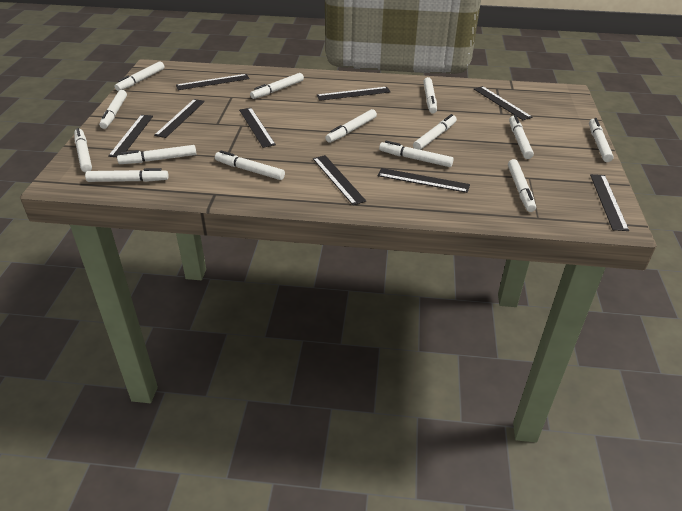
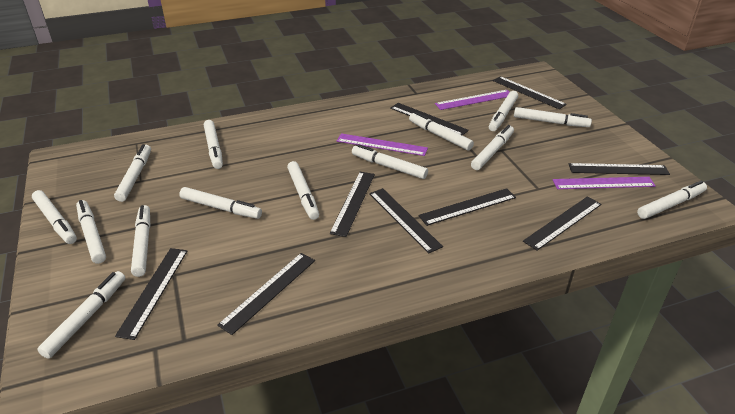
purple ruler: 0 -> 3

